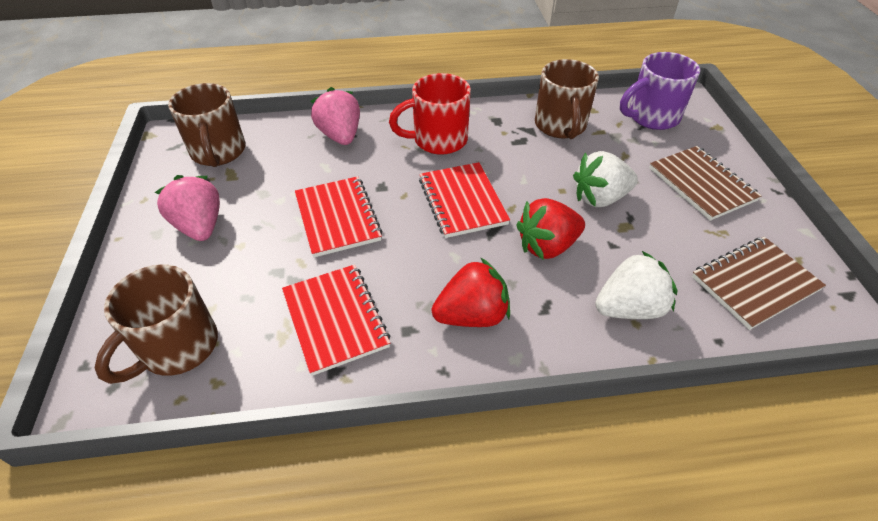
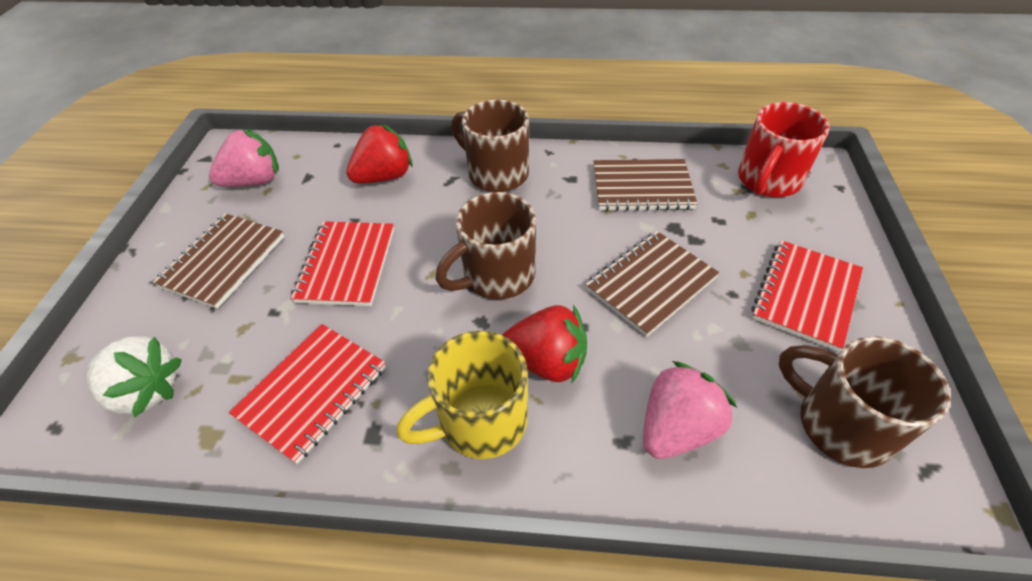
brown notebook: 2 -> 3
purple mug: 1 -> 0
white strawberry: 2 -> 1
yellow mug: 0 -> 1

